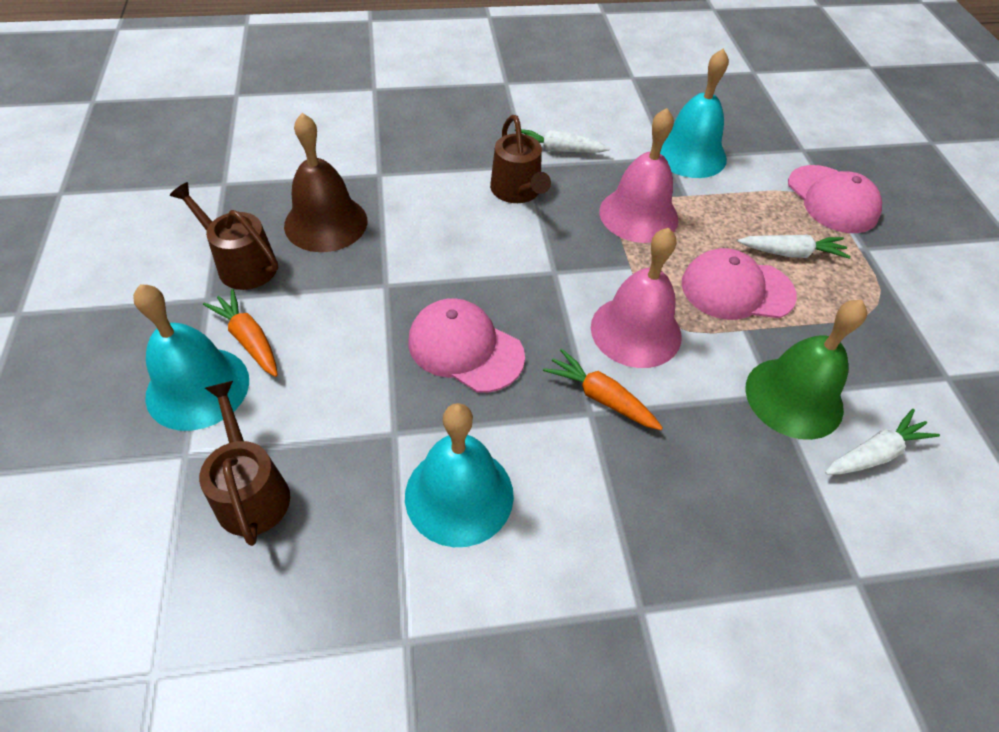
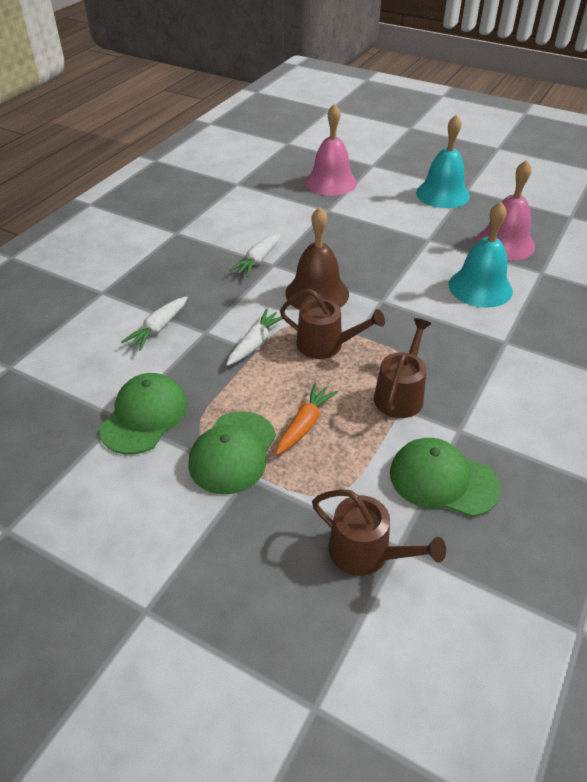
green bell: 1 -> 0
green cap: 0 -> 3
orange carrot: 2 -> 1
pink cap: 3 -> 0
turquoise bell: 3 -> 2

